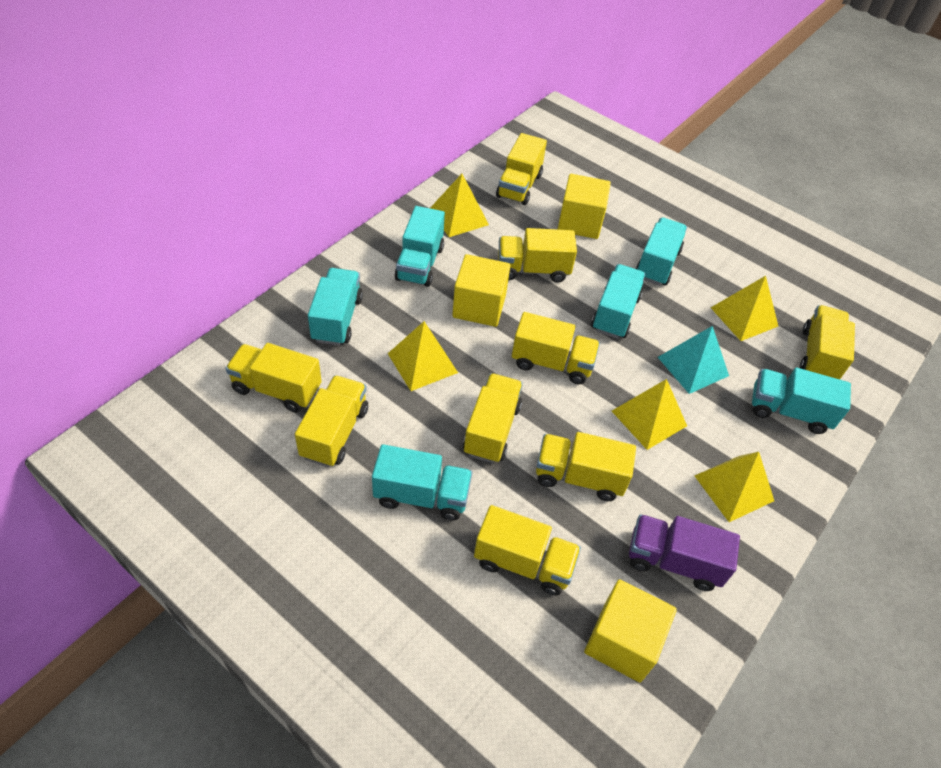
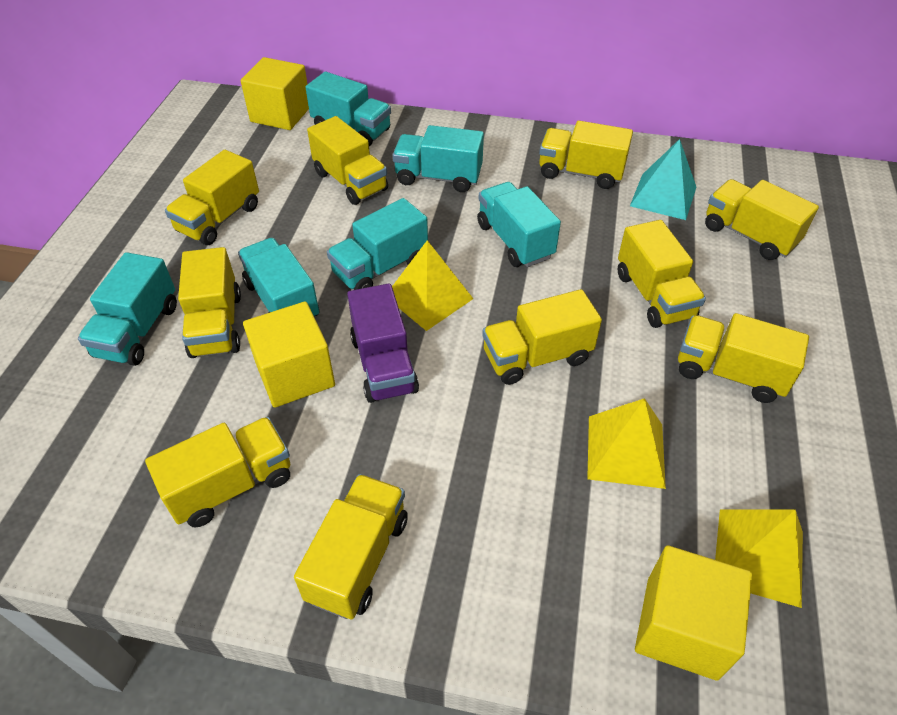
yellow pyramid: 5 -> 3
yellow truck: 9 -> 10

